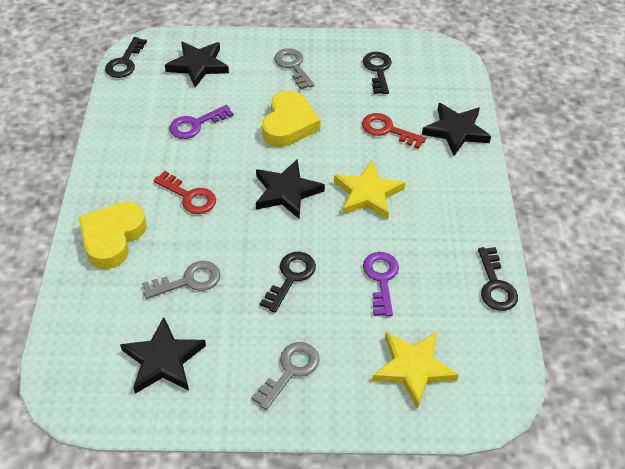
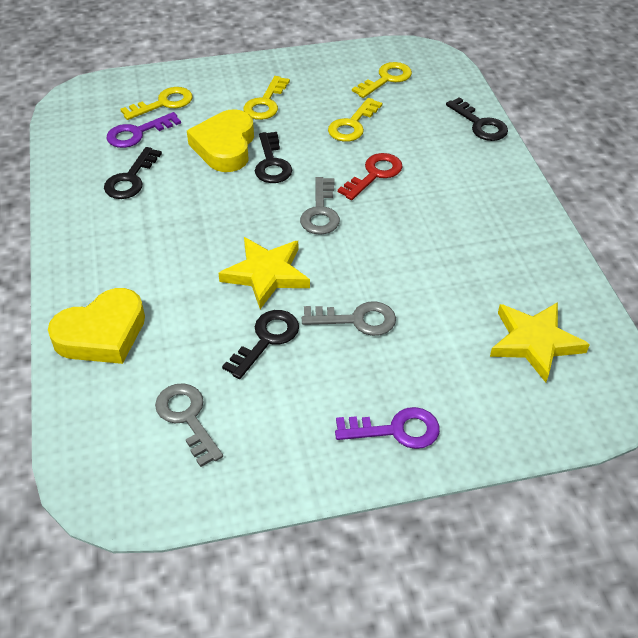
black star: 4 -> 0
red key: 2 -> 1
yellow key: 0 -> 4

